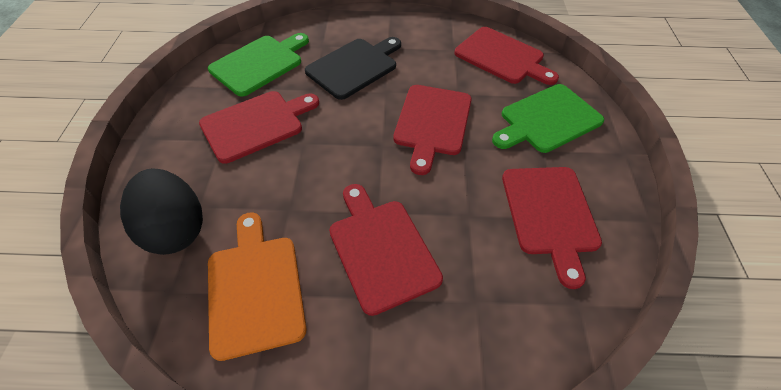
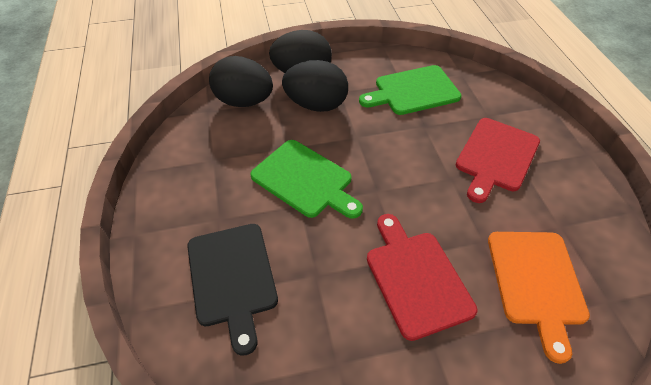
black egg: 1 -> 3
red cutting board: 5 -> 2

